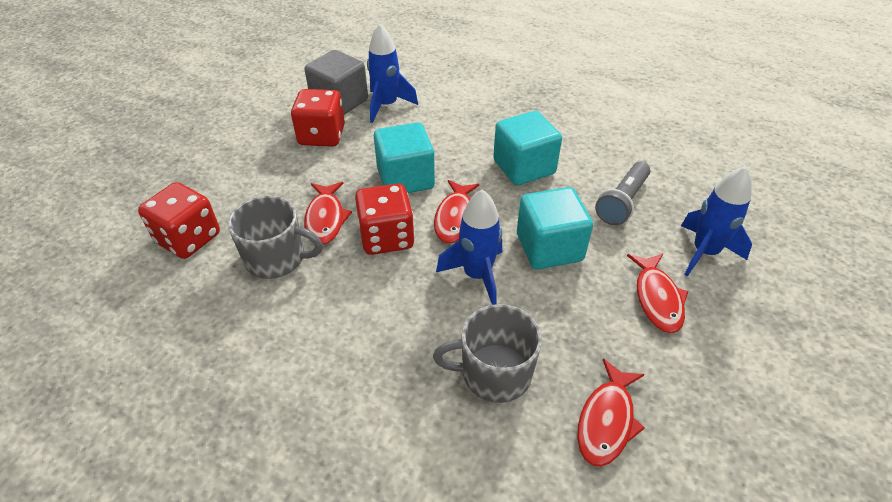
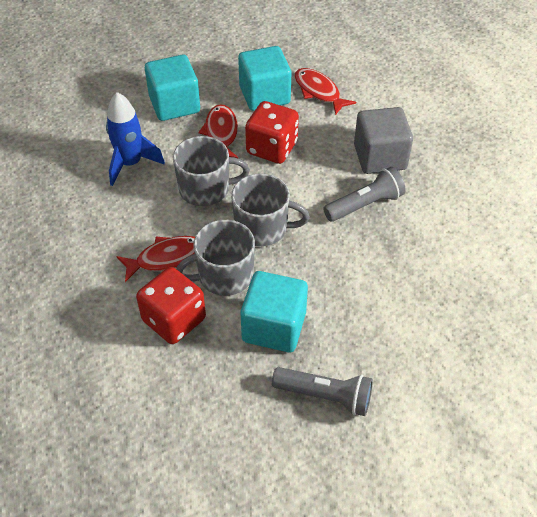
blue rocket: 3 -> 1
grey flashlight: 1 -> 2
grey mug: 2 -> 3
red dice: 3 -> 2
red fish: 4 -> 3

